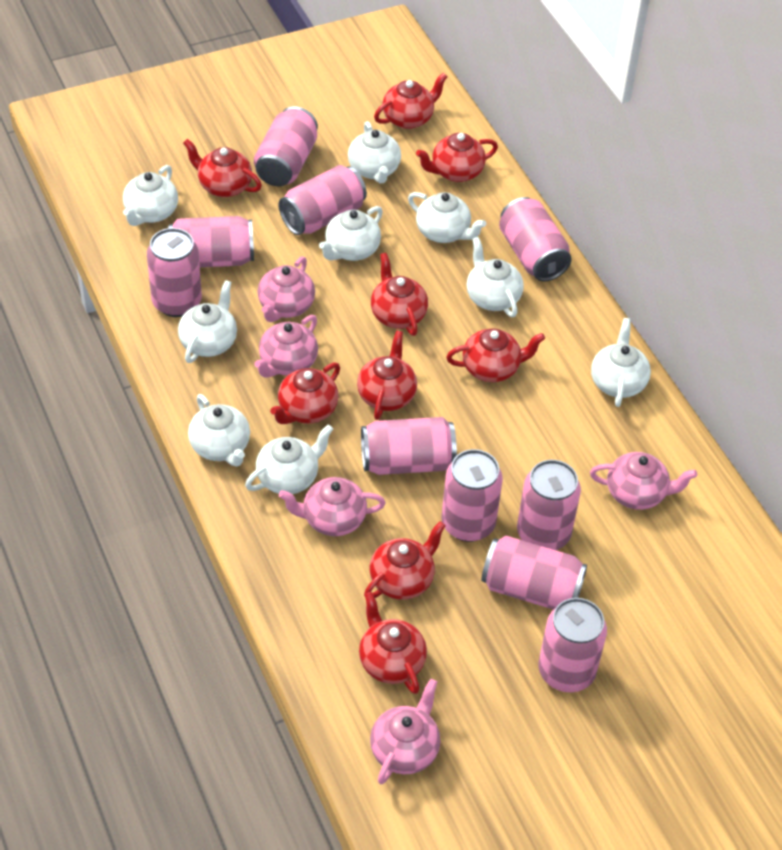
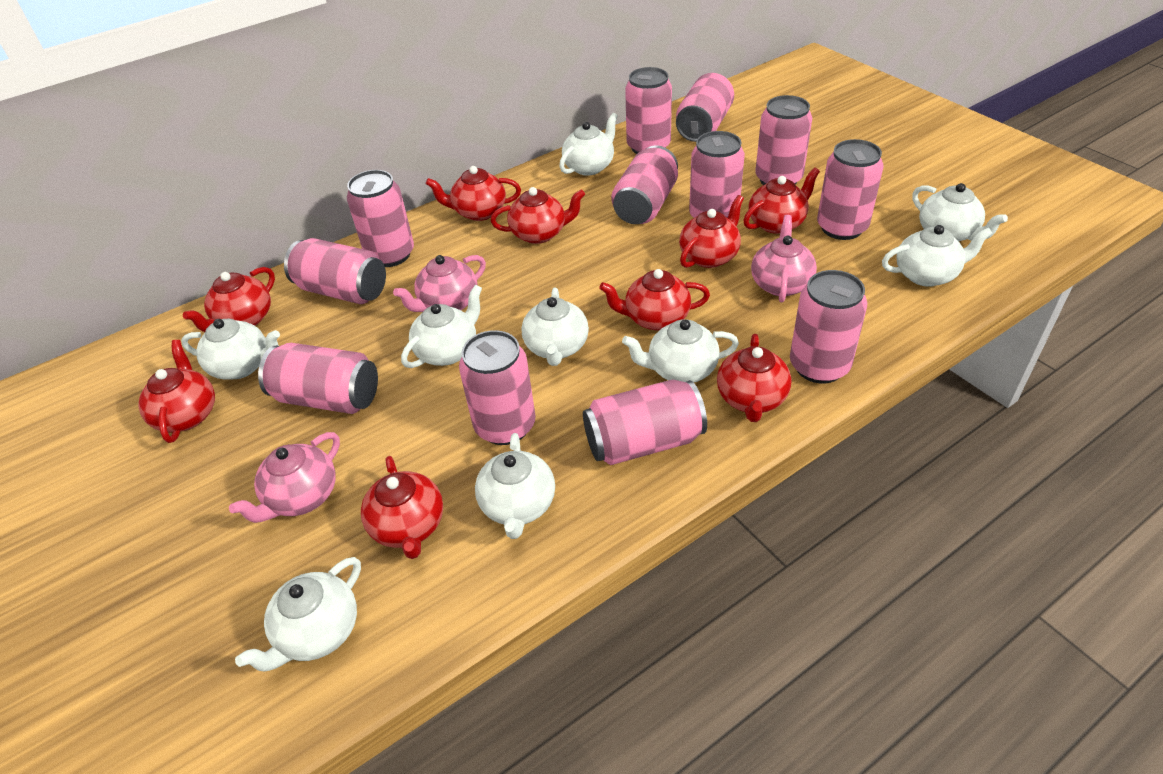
pink can: 10 -> 12
pink teapot: 5 -> 3

